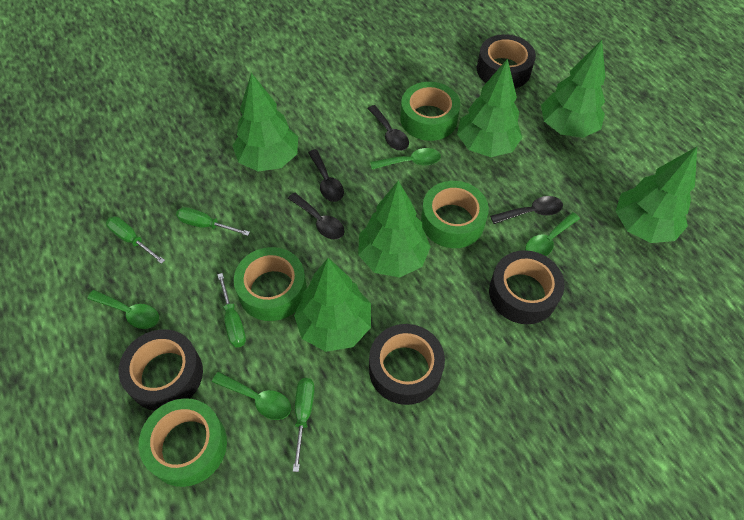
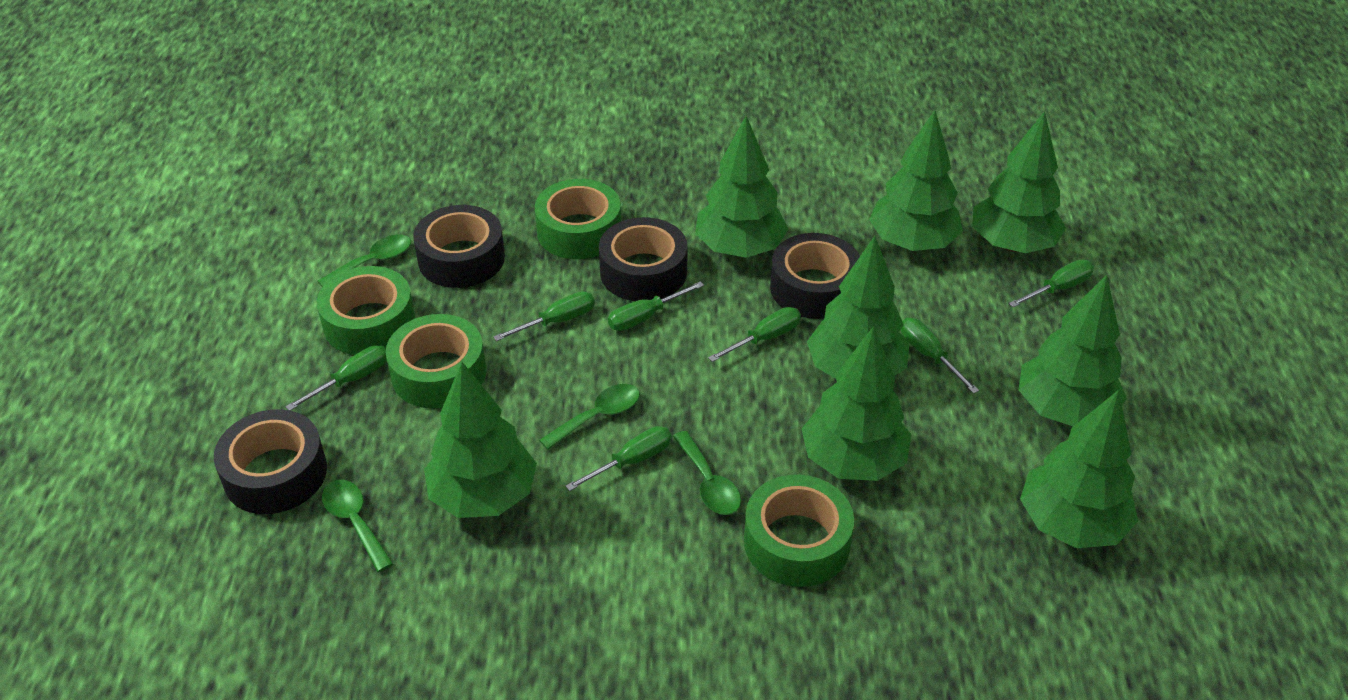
black spoon: 4 -> 0
green screwdriver: 4 -> 7
green tree: 6 -> 8

